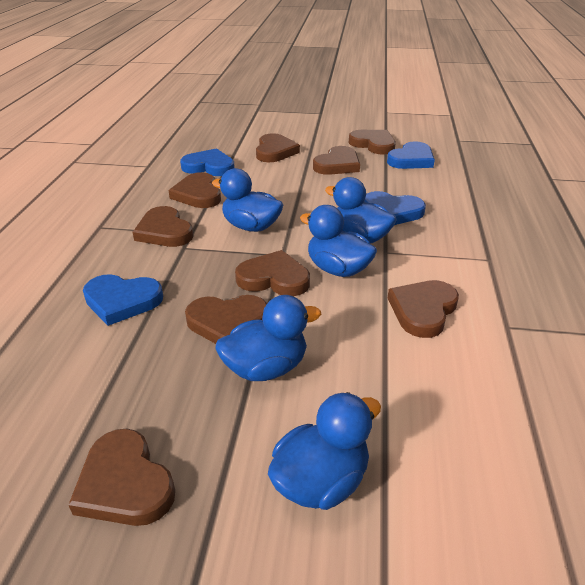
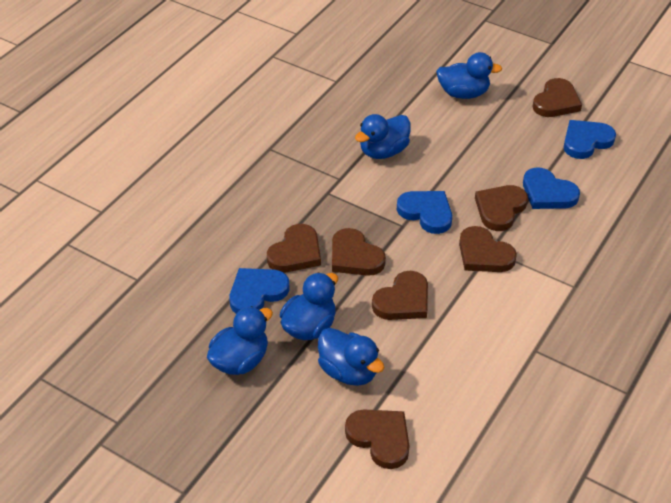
brown heart: 9 -> 7

